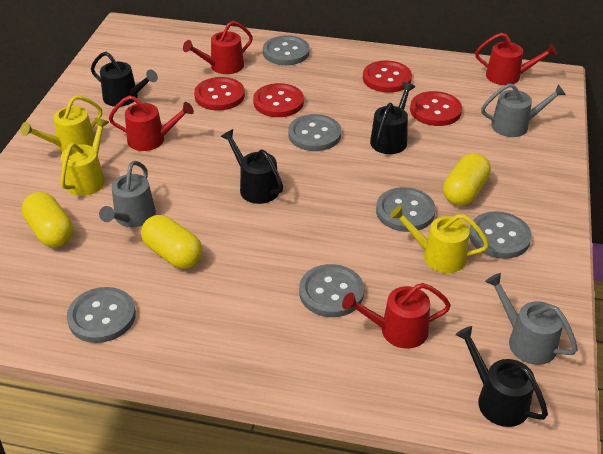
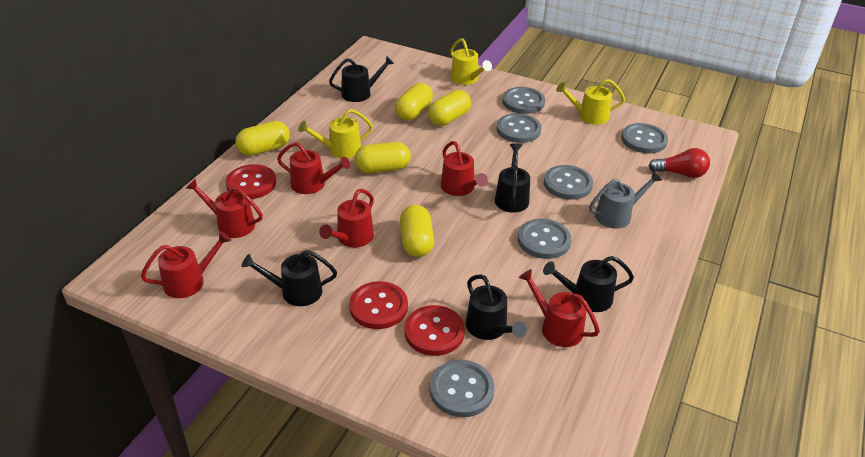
black watering can: 4 -> 5
grey watering can: 3 -> 1
red button: 4 -> 3
red light bulb: 0 -> 1
red watering can: 4 -> 6
yellow capsule: 3 -> 5

